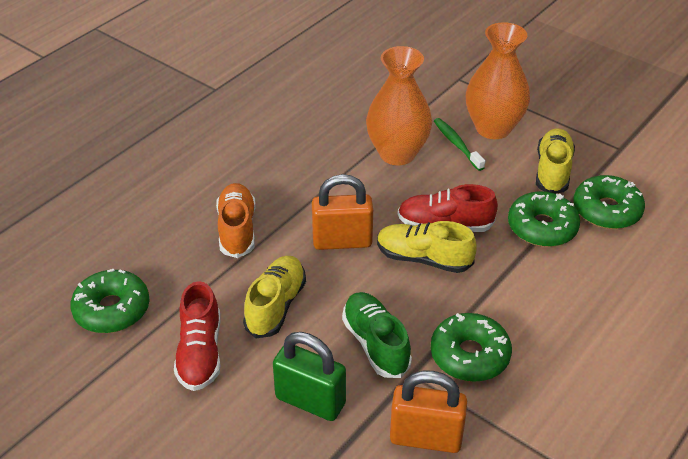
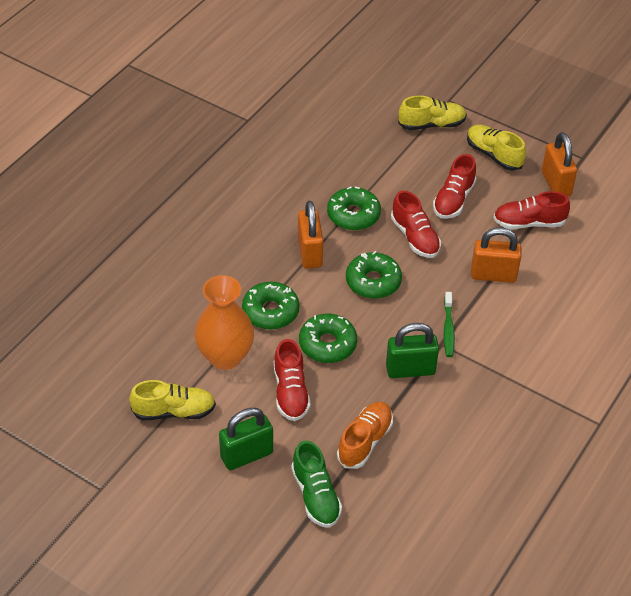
green padlock: 1 -> 2
orange padlock: 2 -> 3
orange vase: 2 -> 1
red shoe: 2 -> 4

